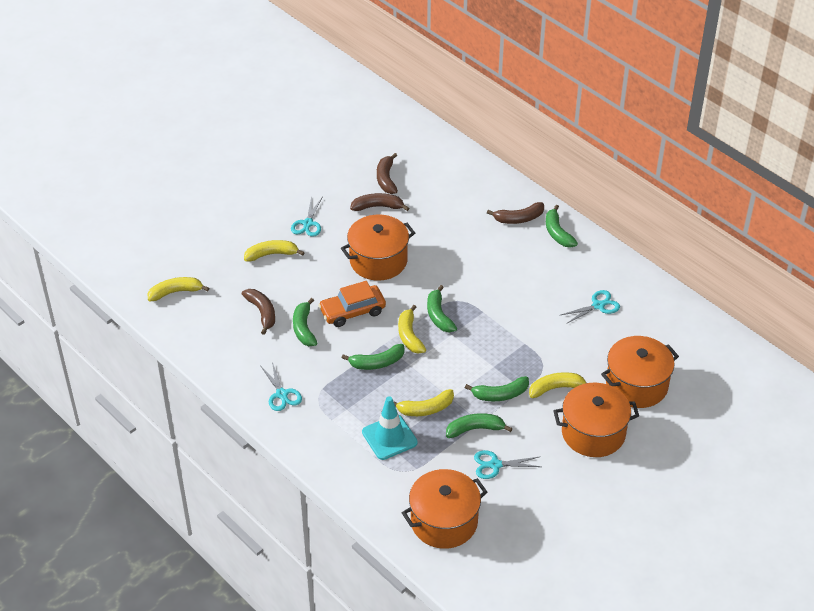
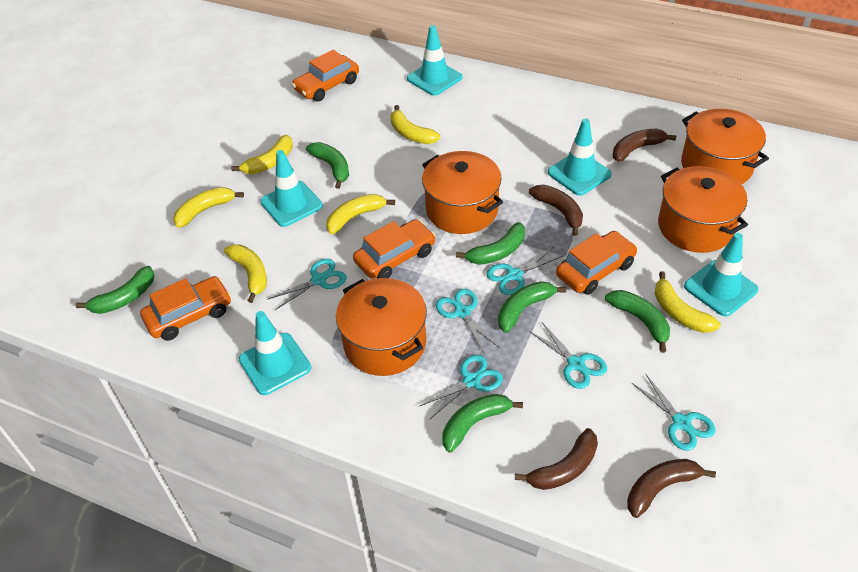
orange car: 1 -> 4
turquoise scissors: 4 -> 6
turquoise traffic cone: 1 -> 5
yellow banana: 5 -> 6

